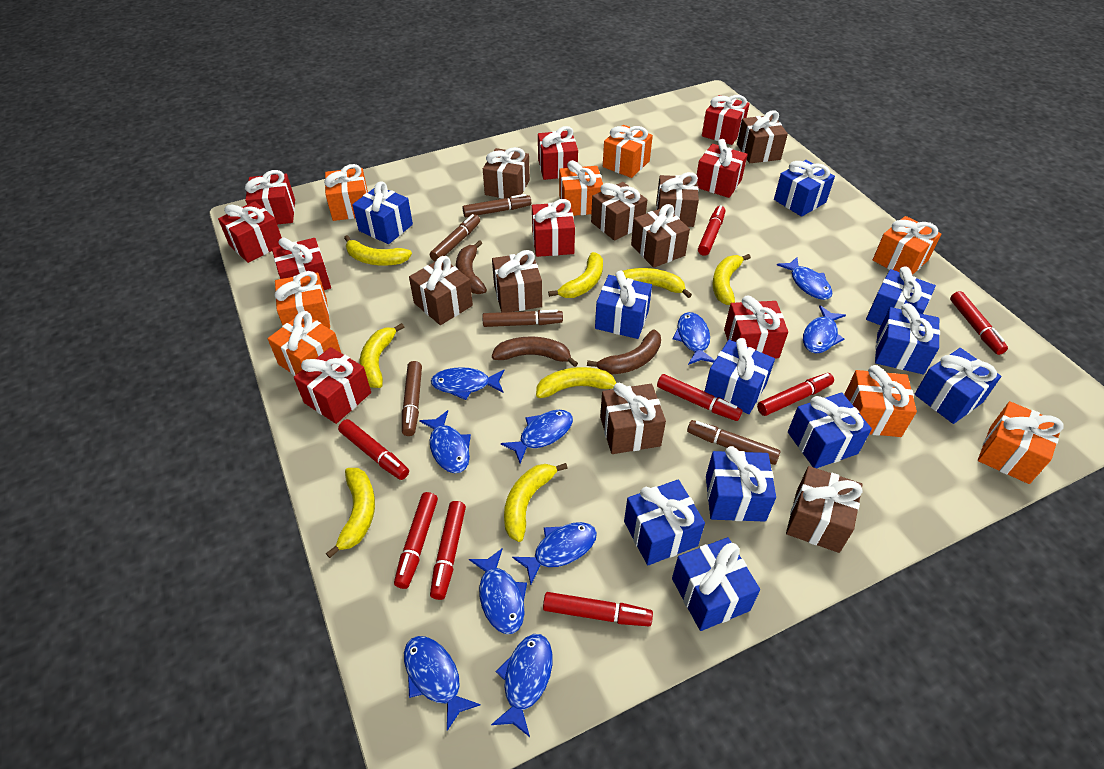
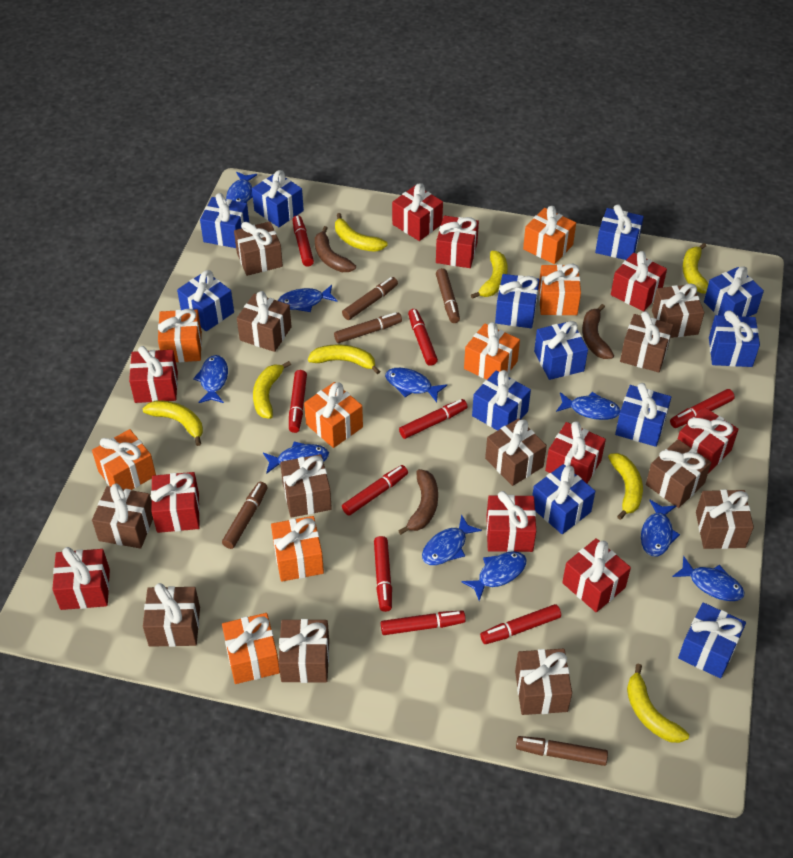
blue gift: 11 -> 12
brown gift: 9 -> 12
red gift: 9 -> 10
red marker: 8 -> 9

